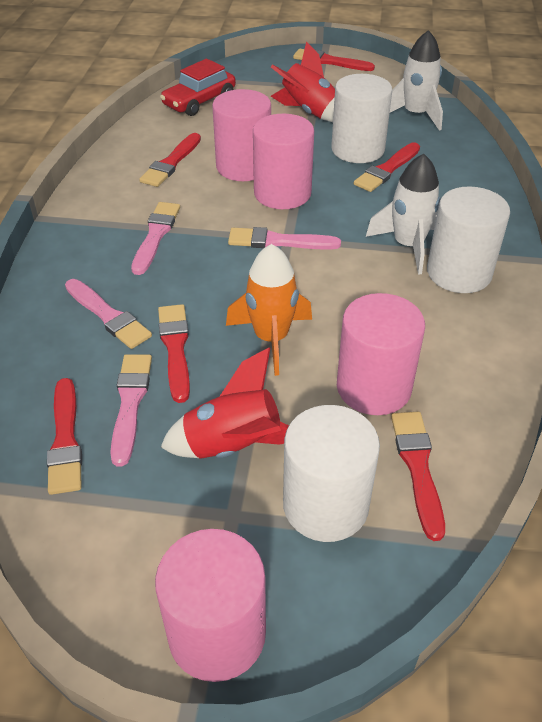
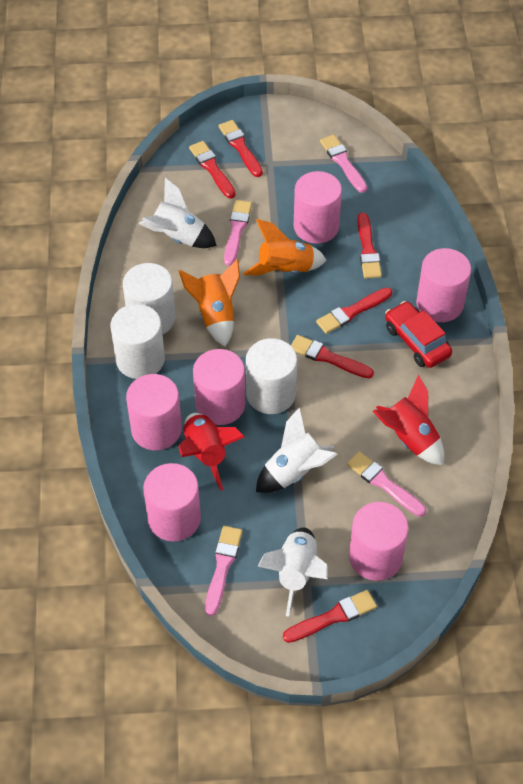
orange rocket: 1 -> 2
pink cylinder: 4 -> 6
white rocket: 2 -> 3

